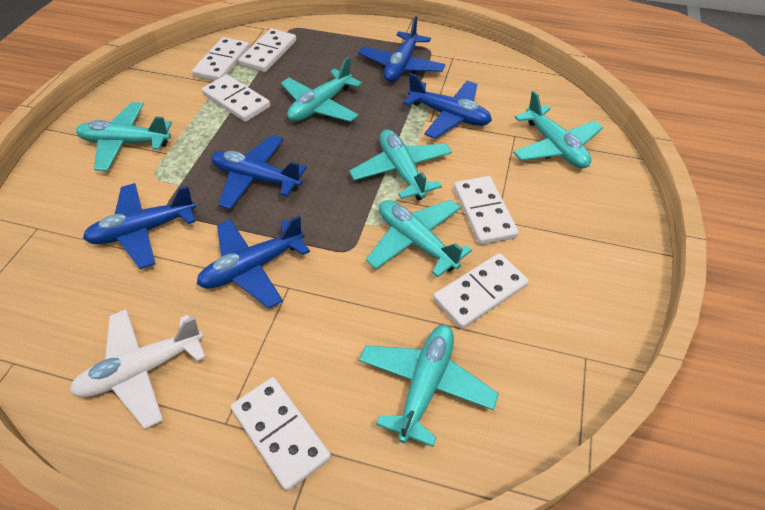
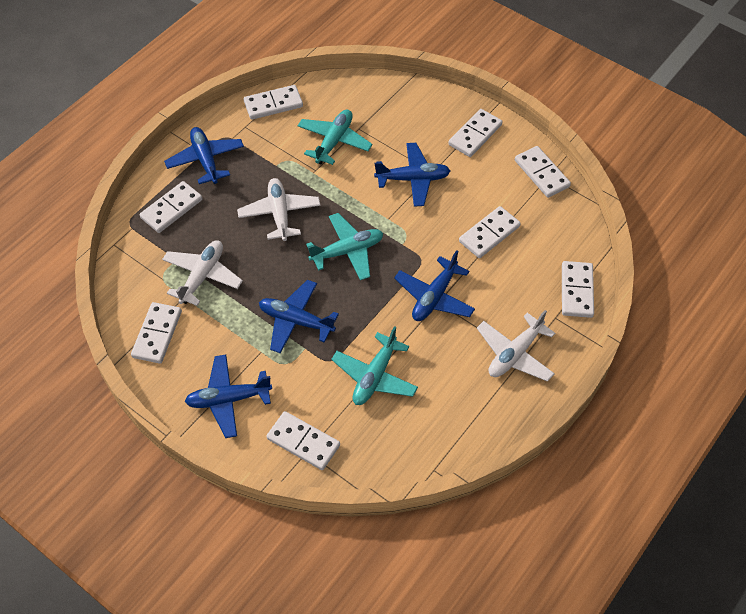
turquoise plane: 6 -> 3
white domino: 6 -> 8
white plane: 1 -> 3

